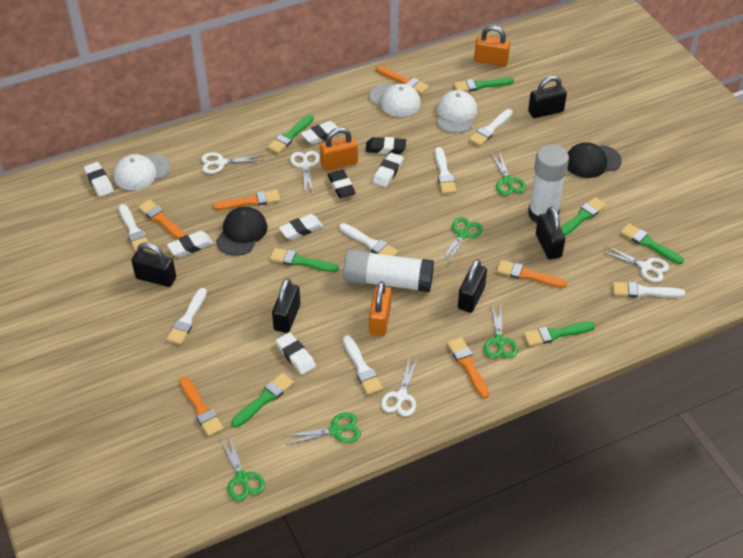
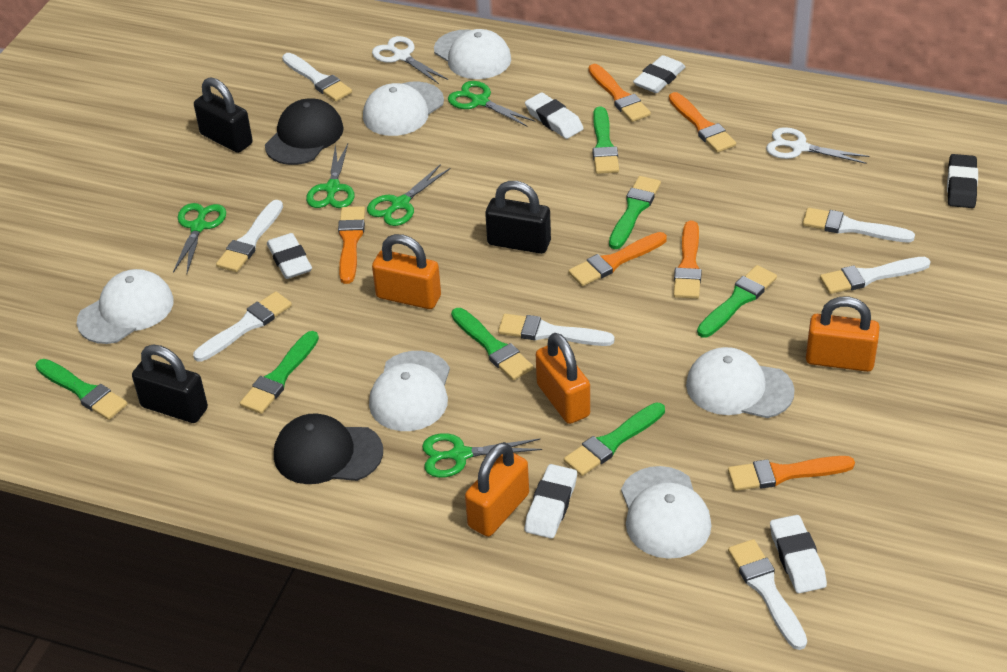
black eraser: 2 -> 1
black padlock: 5 -> 3
orange padlock: 3 -> 4
white cap: 3 -> 6
white eraser: 6 -> 5
white glue stick: 2 -> 0
white scissors: 4 -> 2

